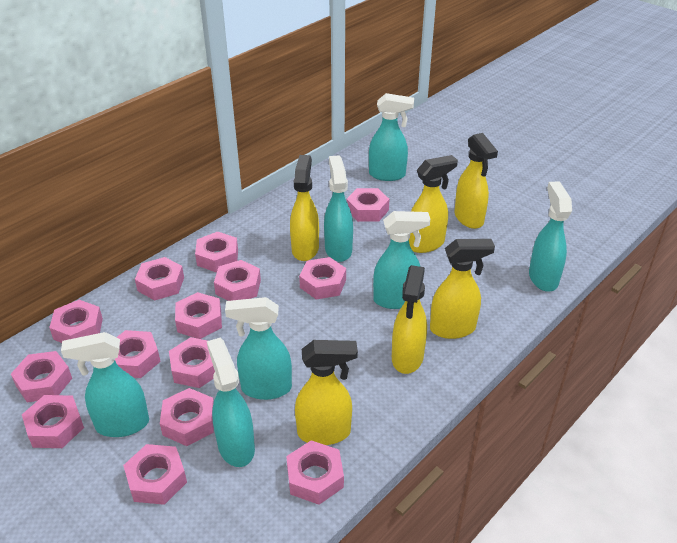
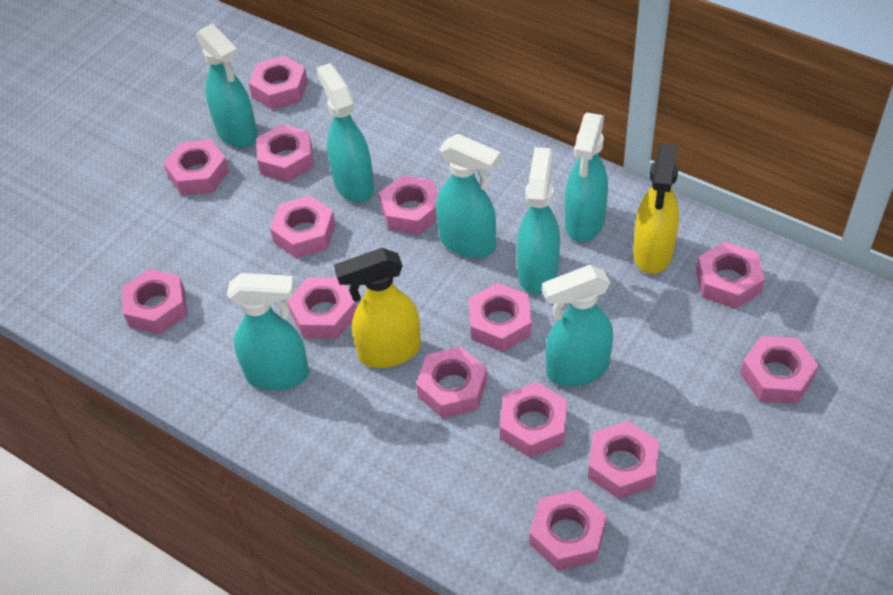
yellow spray bottle: 6 -> 2

